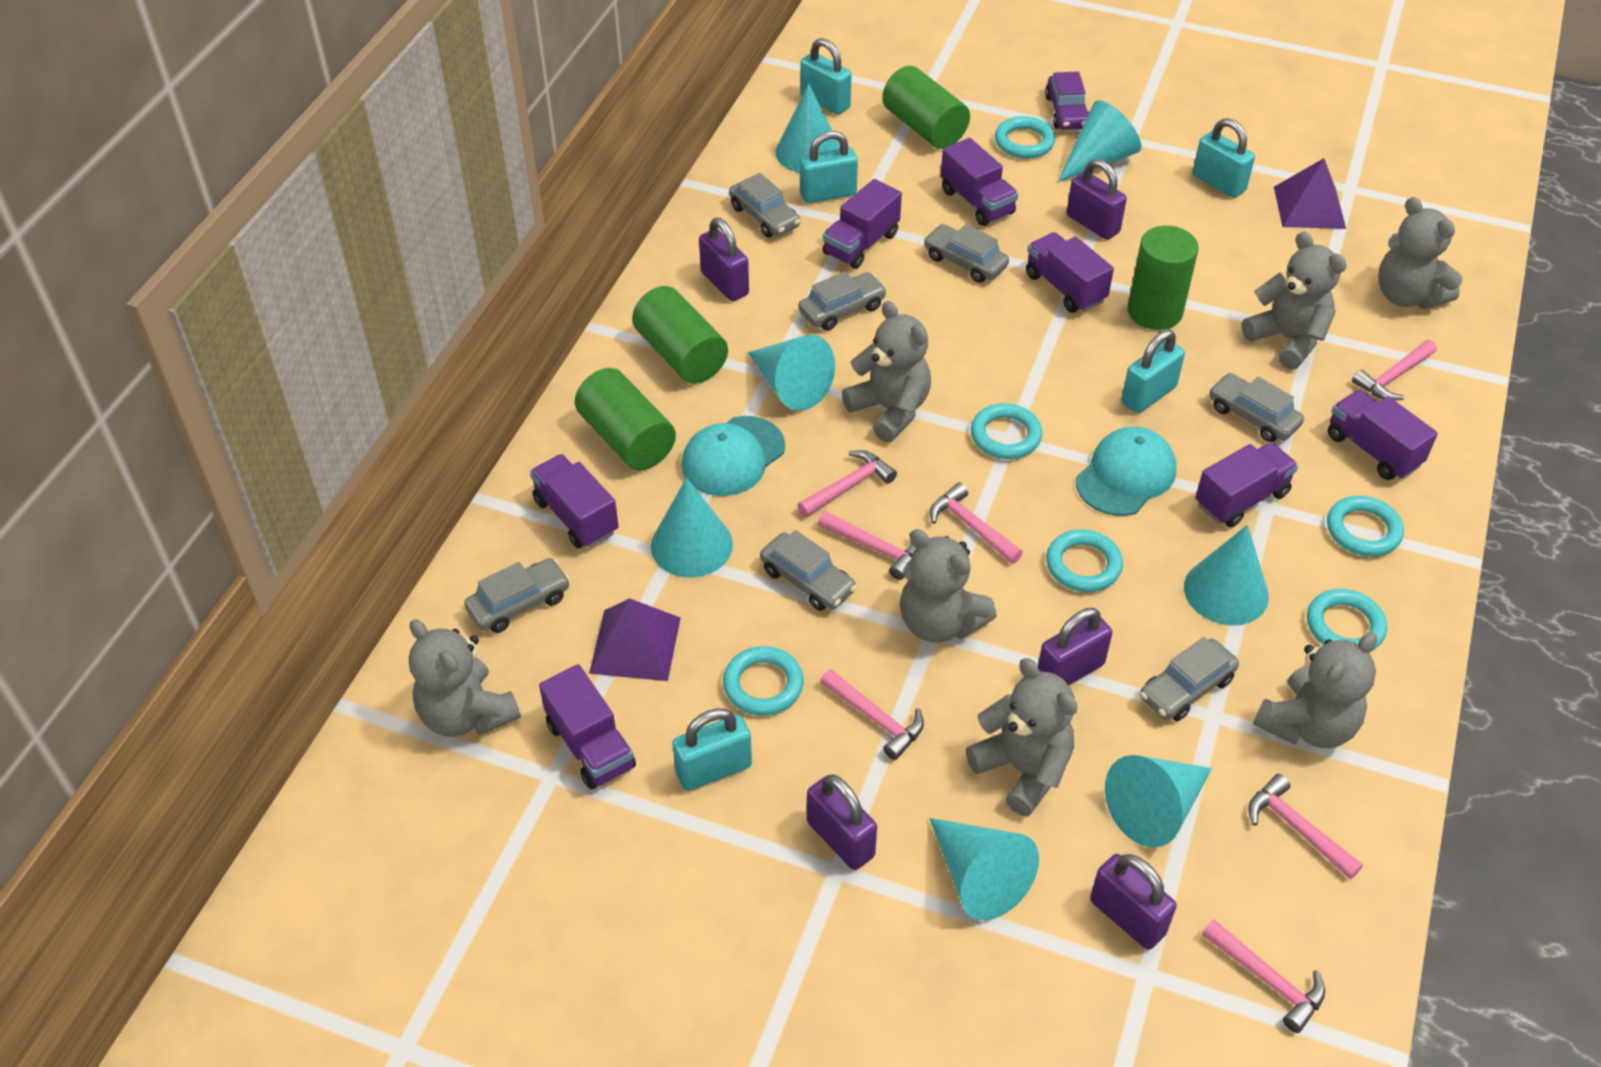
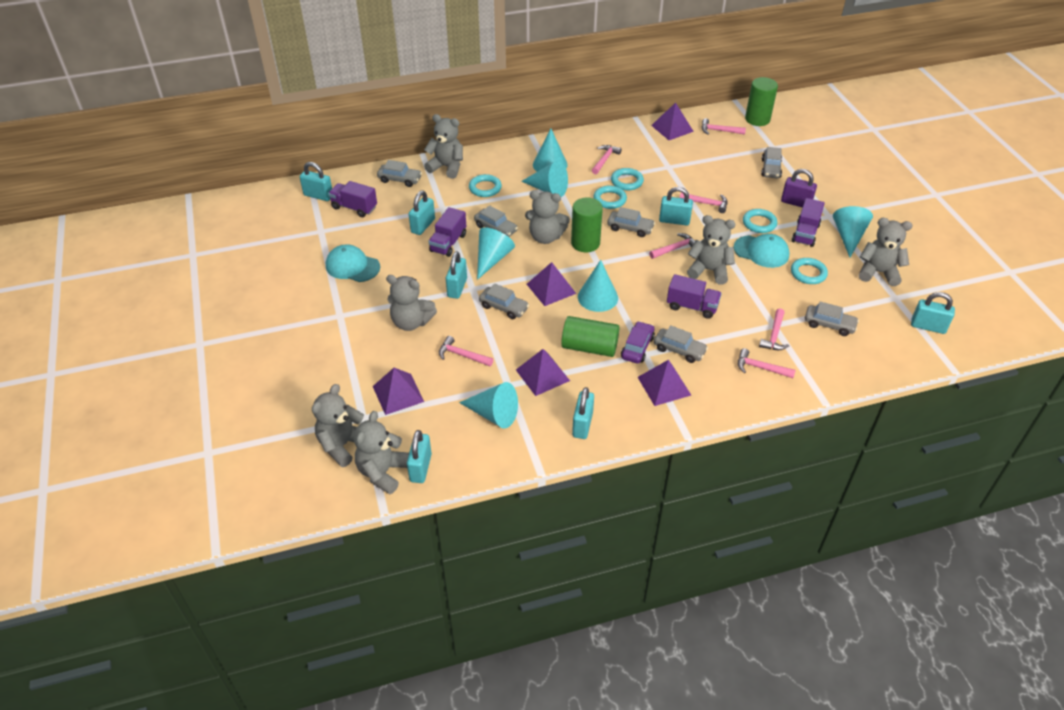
green cylinder: 4 -> 3
purple padlock: 5 -> 1
purple pyramid: 2 -> 5
purple truck: 7 -> 4
turquoise cone: 7 -> 6
turquoise padlock: 5 -> 7
turquoise ring: 6 -> 5

